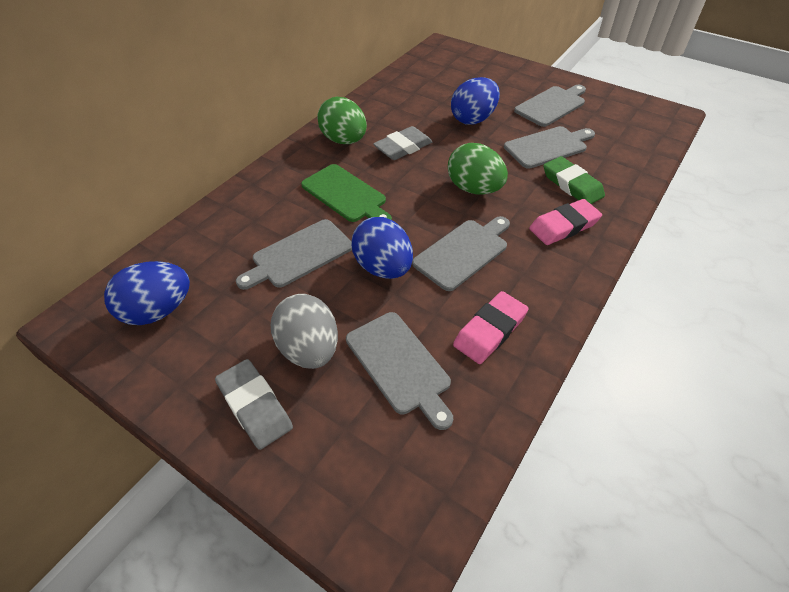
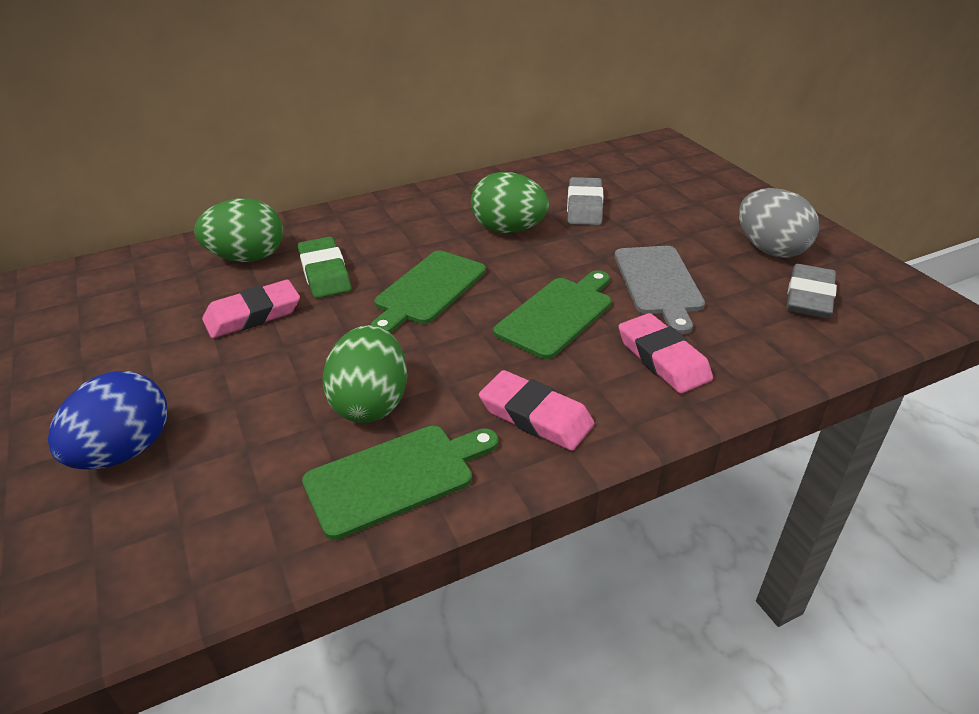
blue egg: 3 -> 1
green cutting board: 1 -> 3
green egg: 2 -> 3
grey cutting board: 5 -> 1
pink eraser: 2 -> 3

